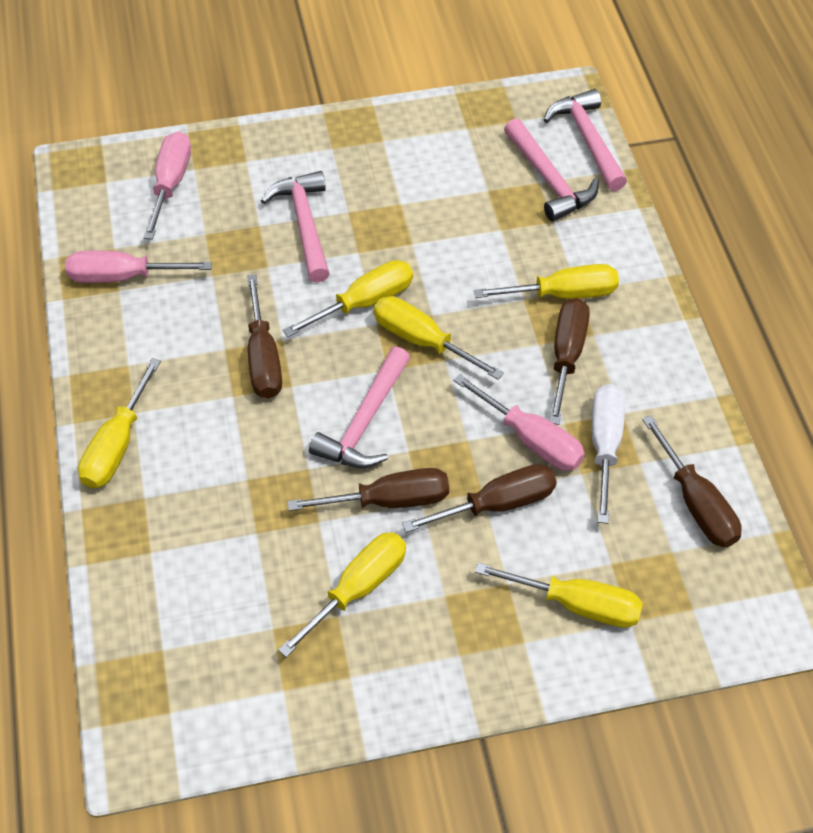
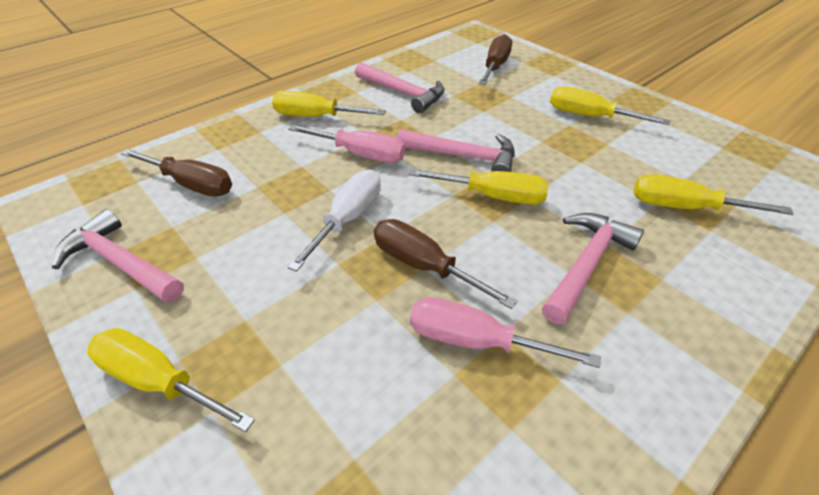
brown screwdriver: 5 -> 3
pink screwdriver: 3 -> 2
yellow screwdriver: 6 -> 5

